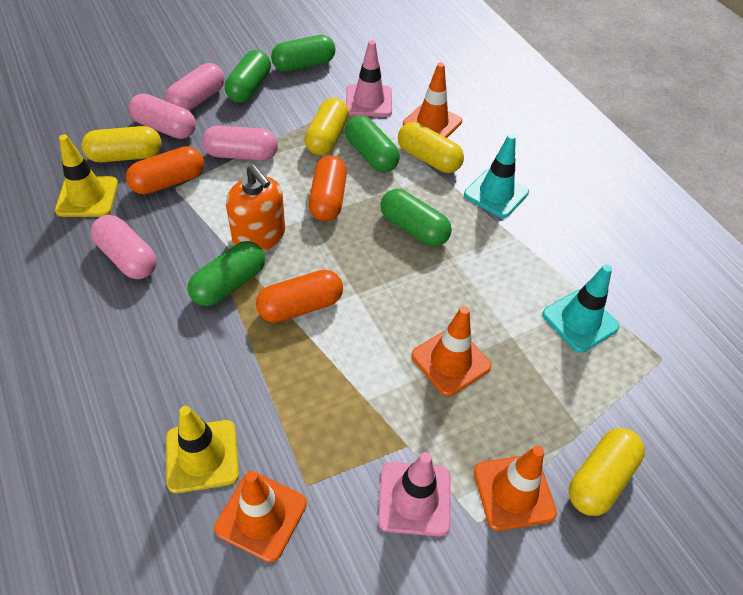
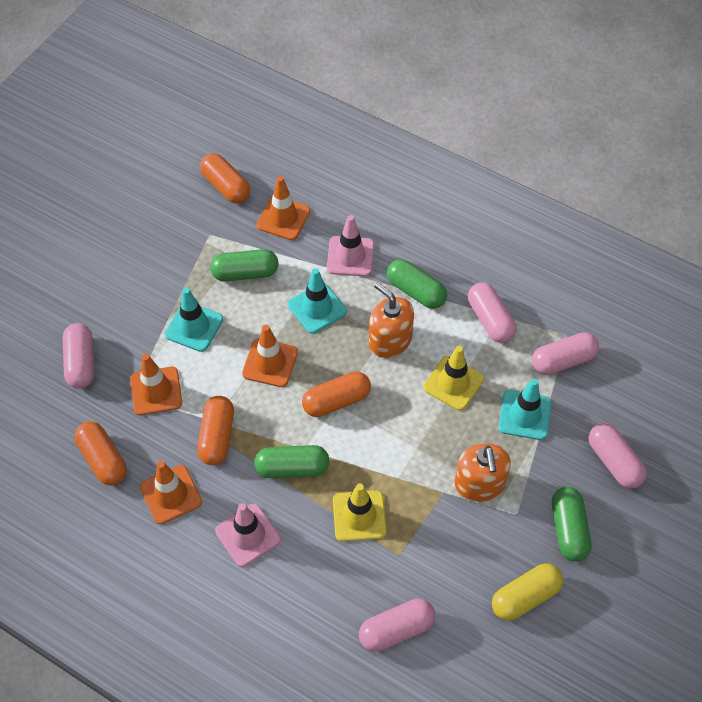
green capsule: 5 -> 4
orange capsule: 3 -> 4
orange soap dispenser: 1 -> 2
pink capsule: 4 -> 5
turquoise traffic cone: 2 -> 3
yellow capsule: 4 -> 1

